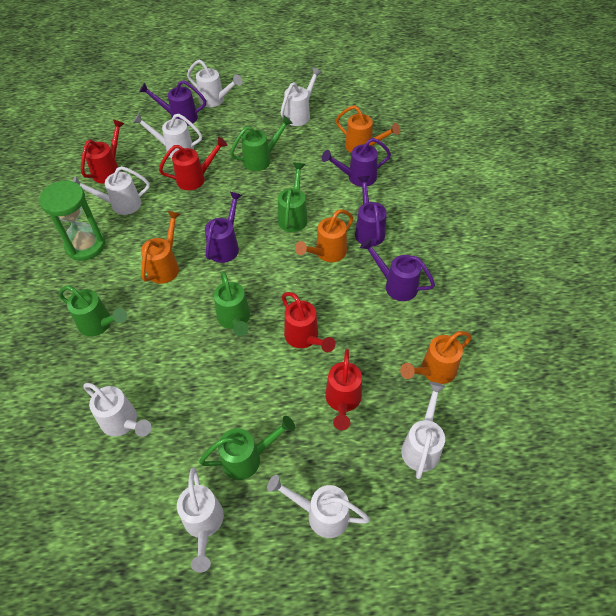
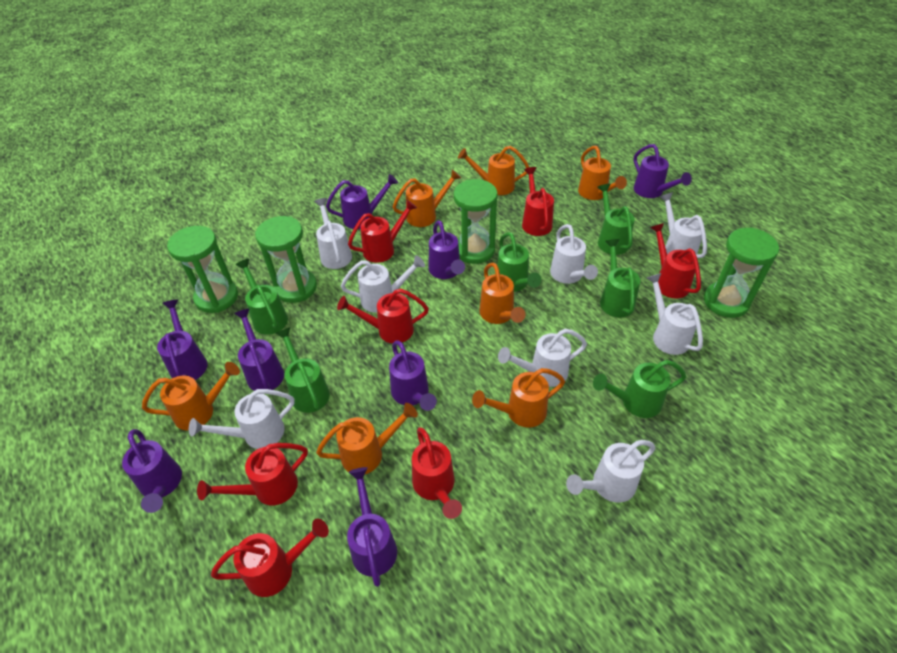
green hourglass: 1 -> 4
green watering can: 5 -> 6
orange watering can: 4 -> 7
purple watering can: 5 -> 8
red watering can: 4 -> 7

